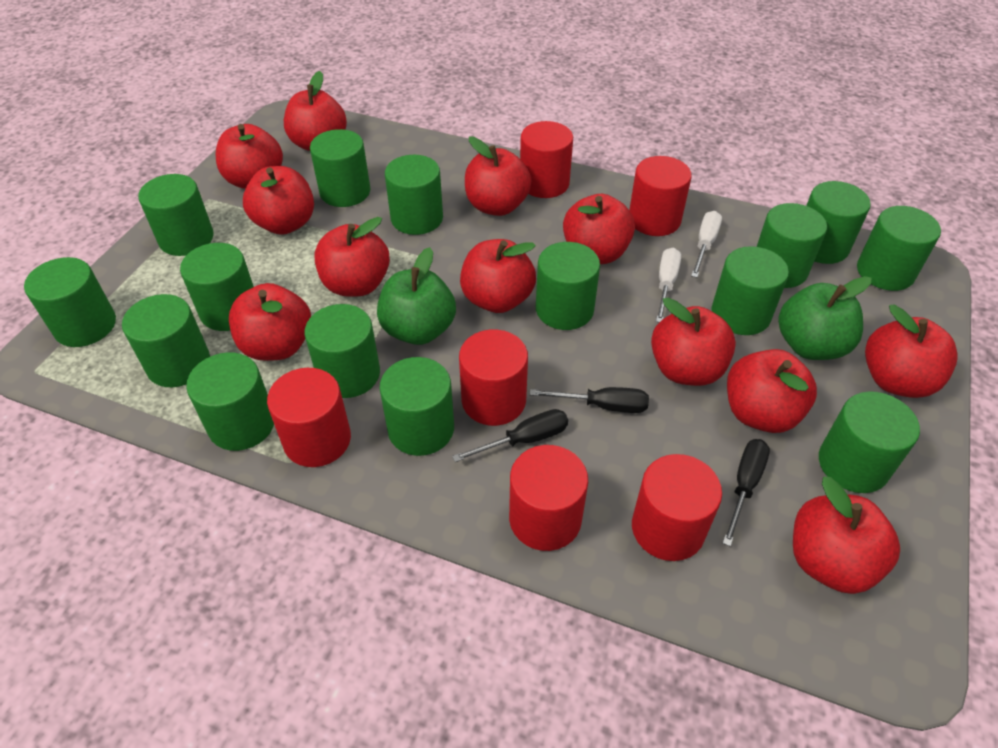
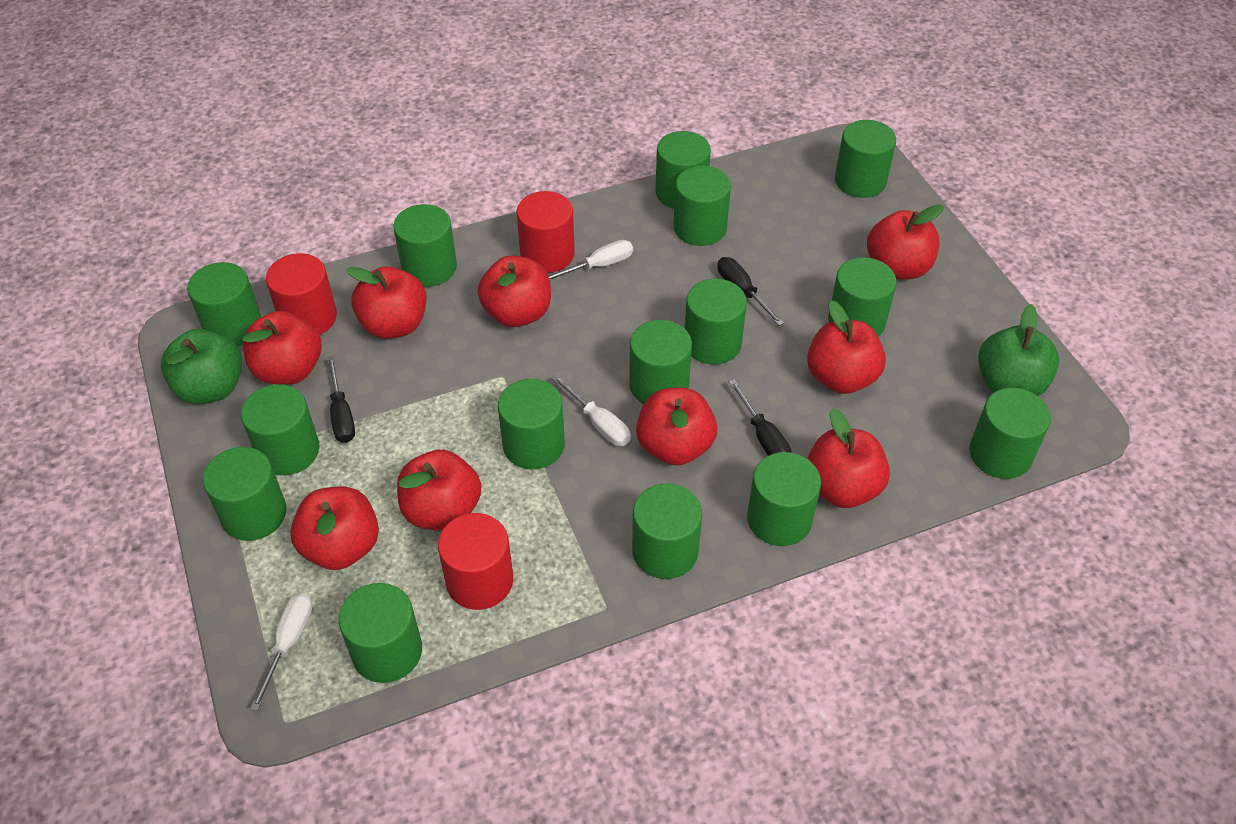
red apple: 12 -> 9
red cylinder: 6 -> 3
white screwdriver: 2 -> 3

